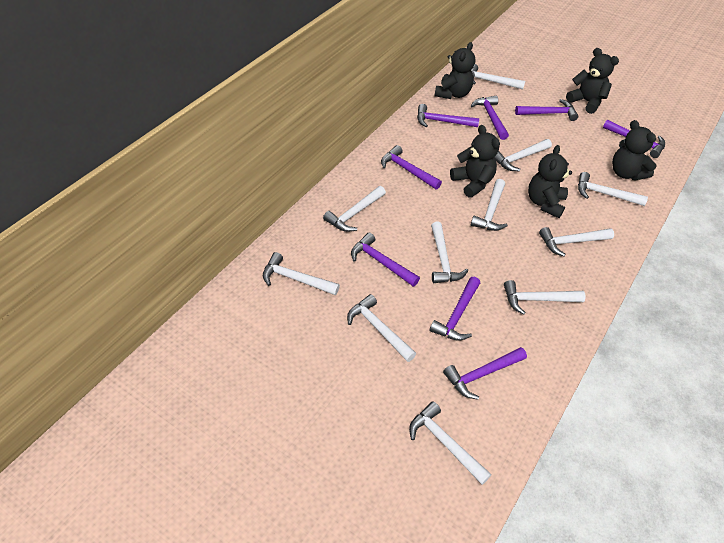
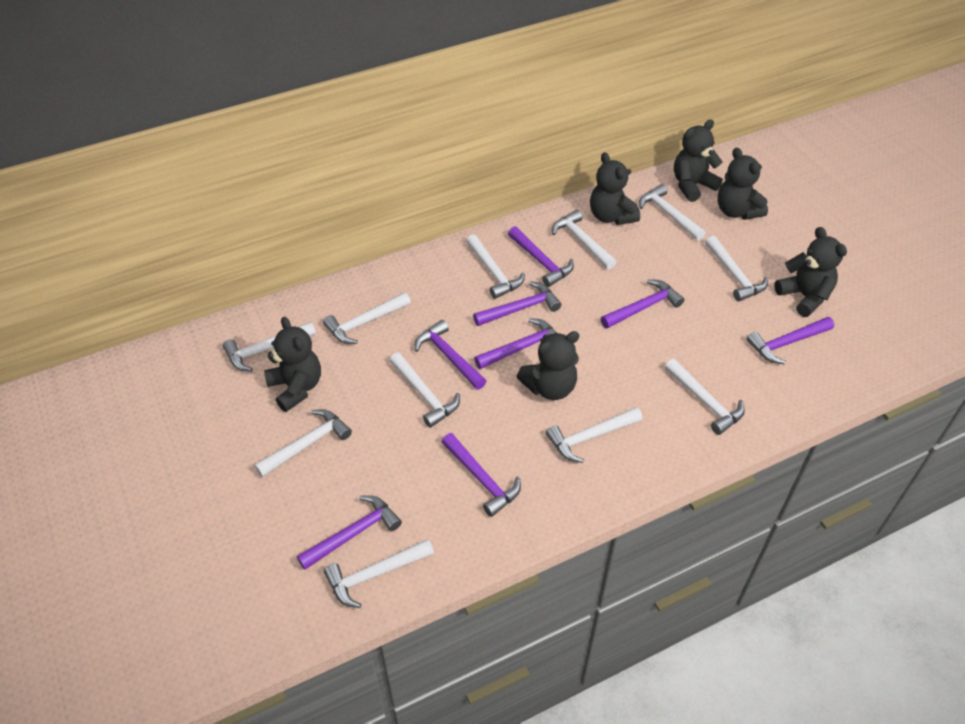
black teddy bear: 5 -> 6

